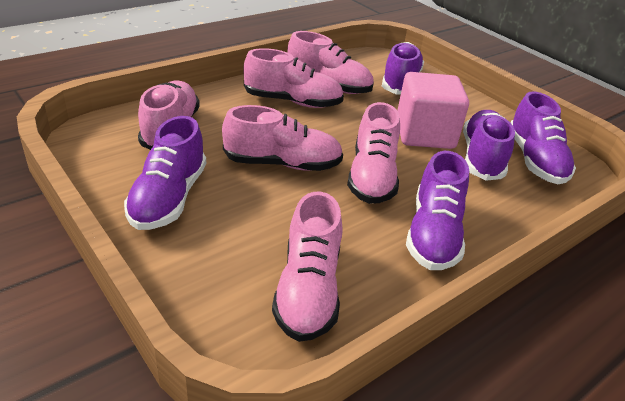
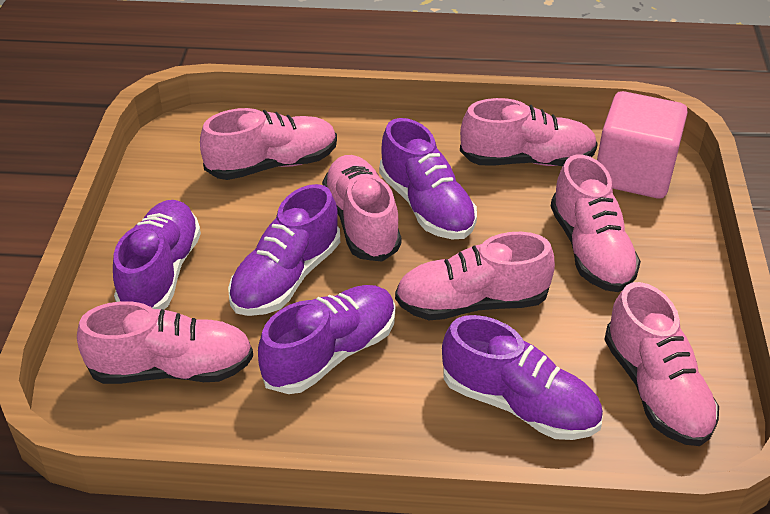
pink shoe: 6 -> 7

